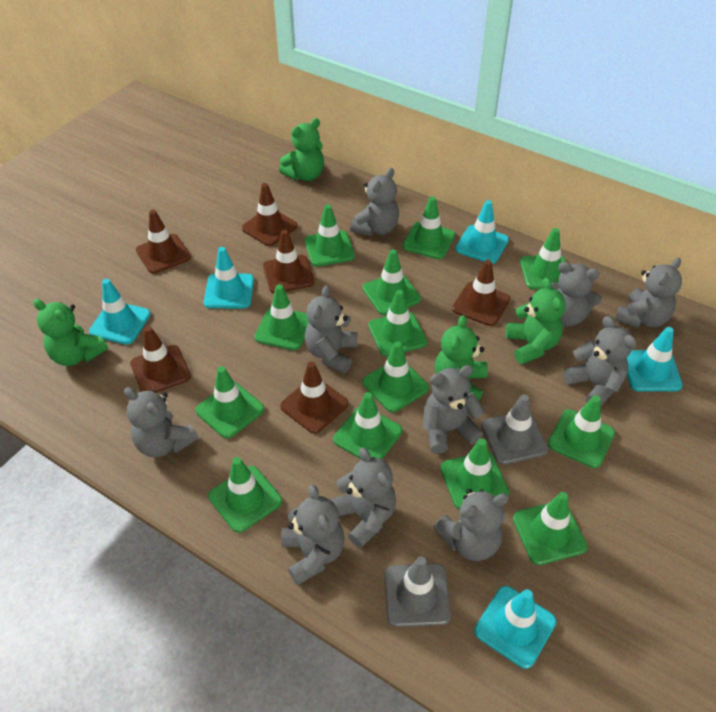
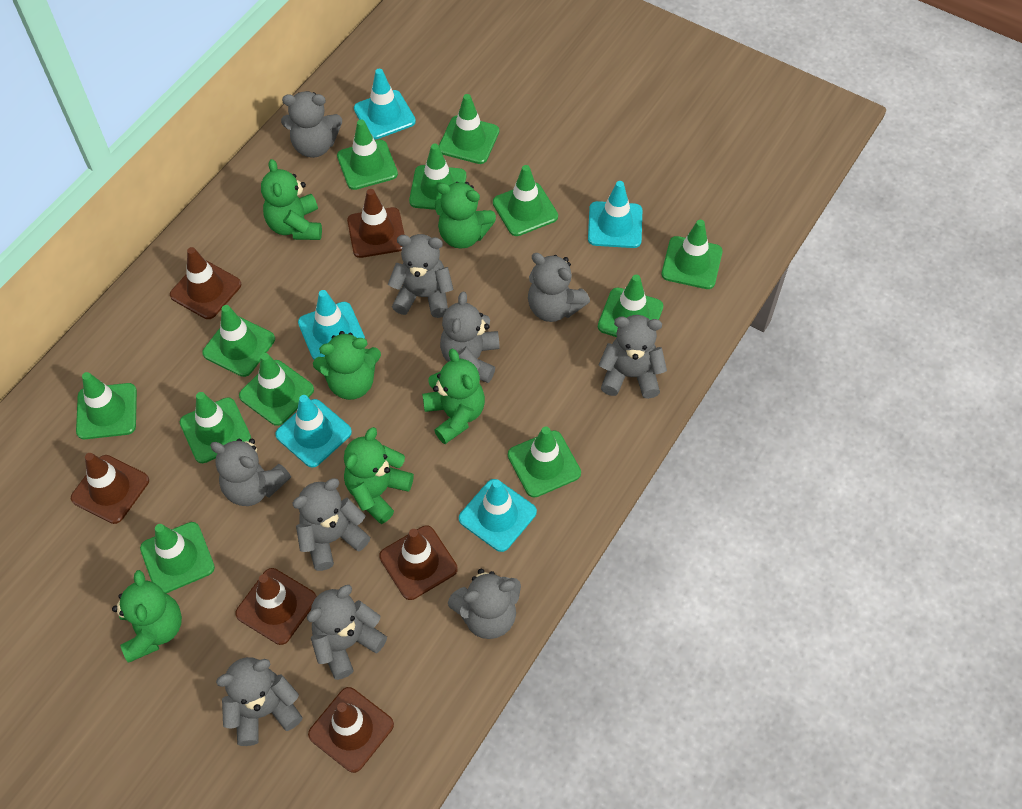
green teddy bear: 4 -> 6
green traffic cone: 13 -> 12
grey traffic cone: 2 -> 0

